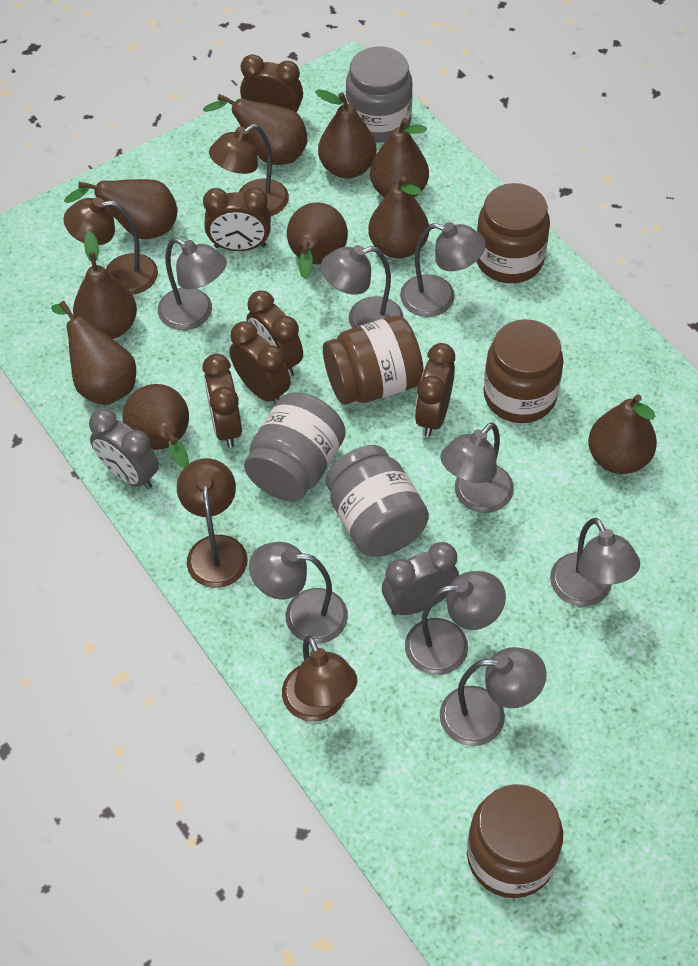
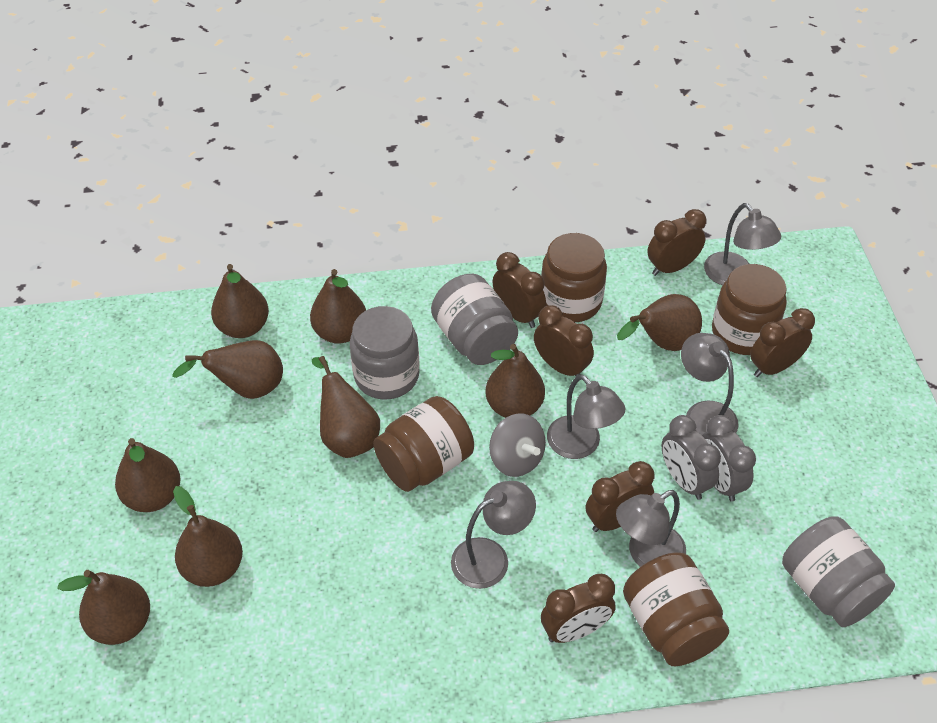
brown lamp: 4 -> 0
brown pear: 10 -> 9
grey lamp: 8 -> 5
grey spinning top: 0 -> 1

